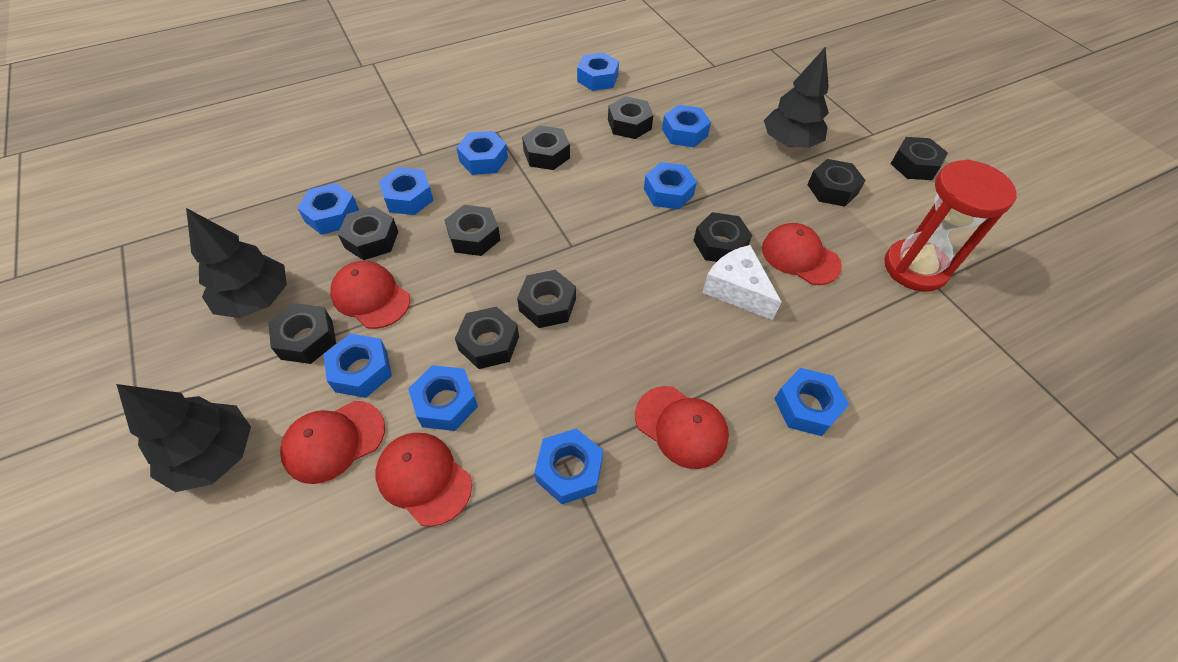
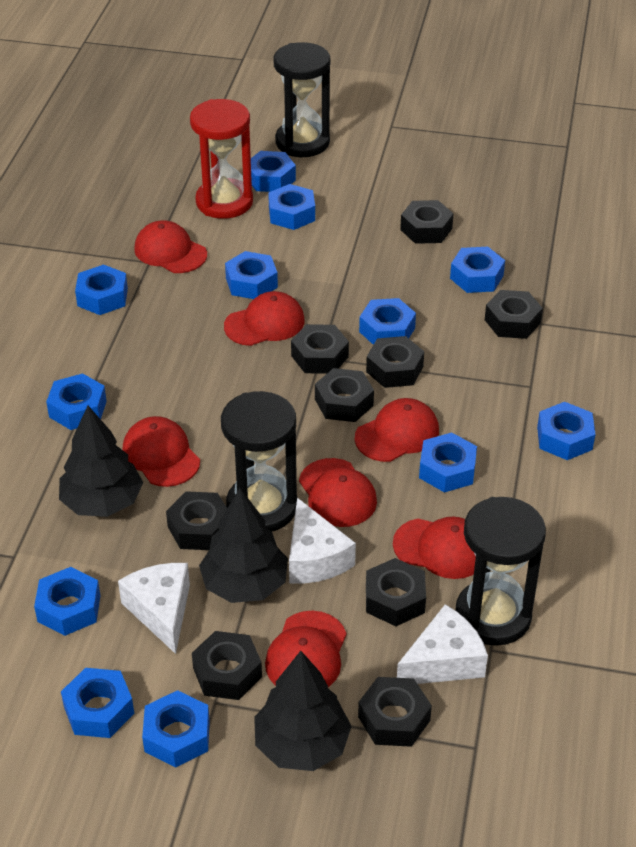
black hourglass: 0 -> 3
black nut: 10 -> 9
blue nut: 10 -> 12
red cap: 5 -> 7
white cheese: 1 -> 3

